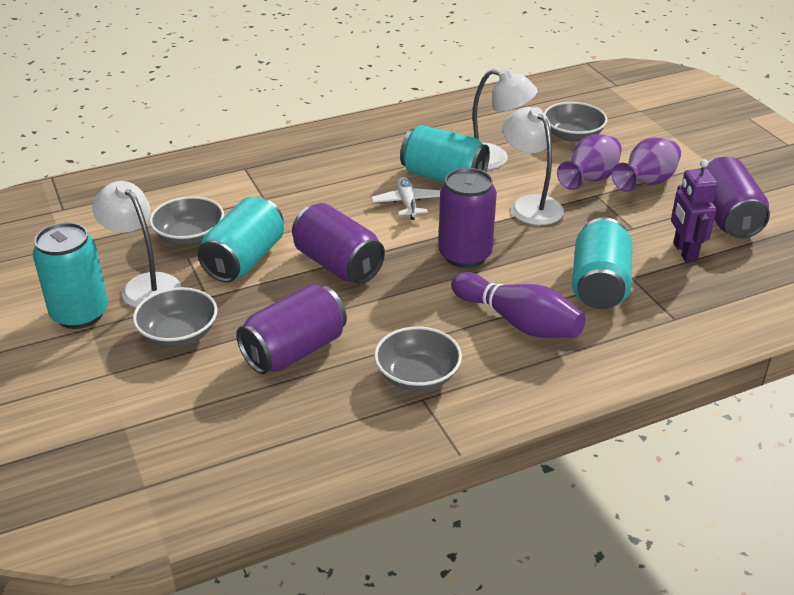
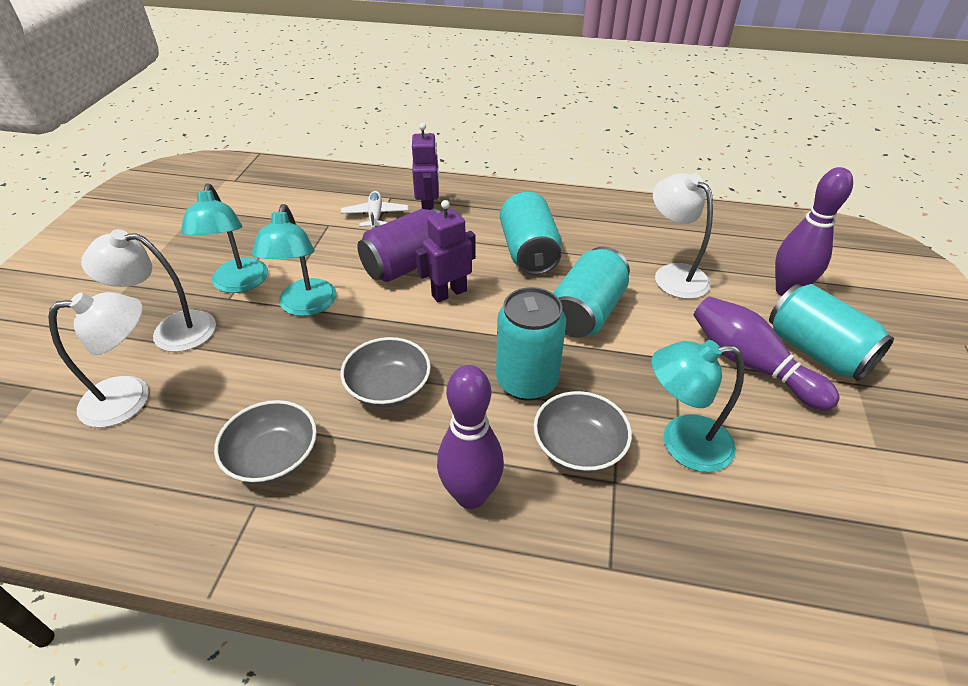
grey bowl: 4 -> 3
purple bowling pin: 1 -> 3
purple can: 4 -> 1
purple robot: 1 -> 2
purple vase: 2 -> 0
turquoise lamp: 0 -> 3

